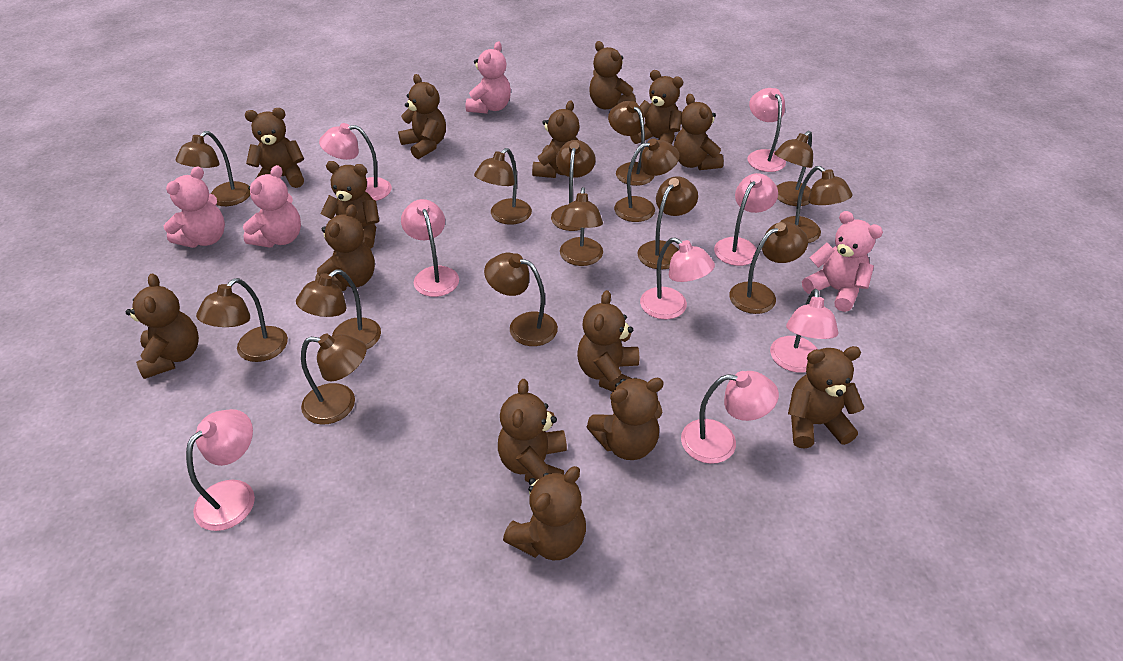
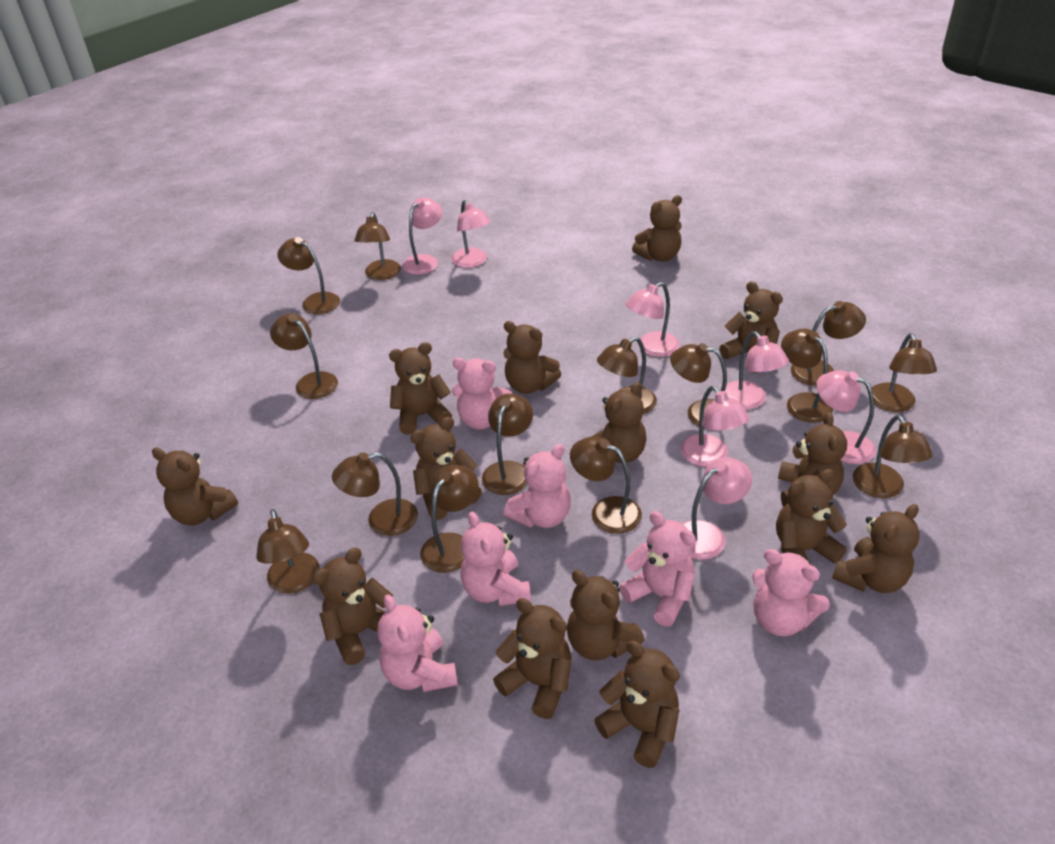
pink lamp: 8 -> 7
pink teddy bear: 4 -> 6

